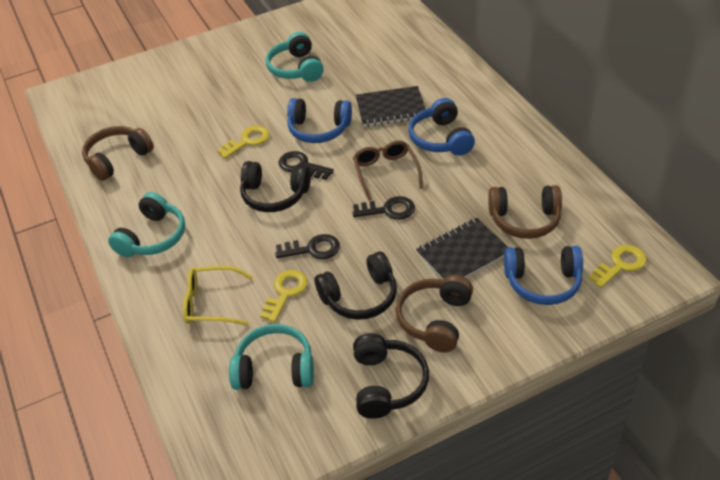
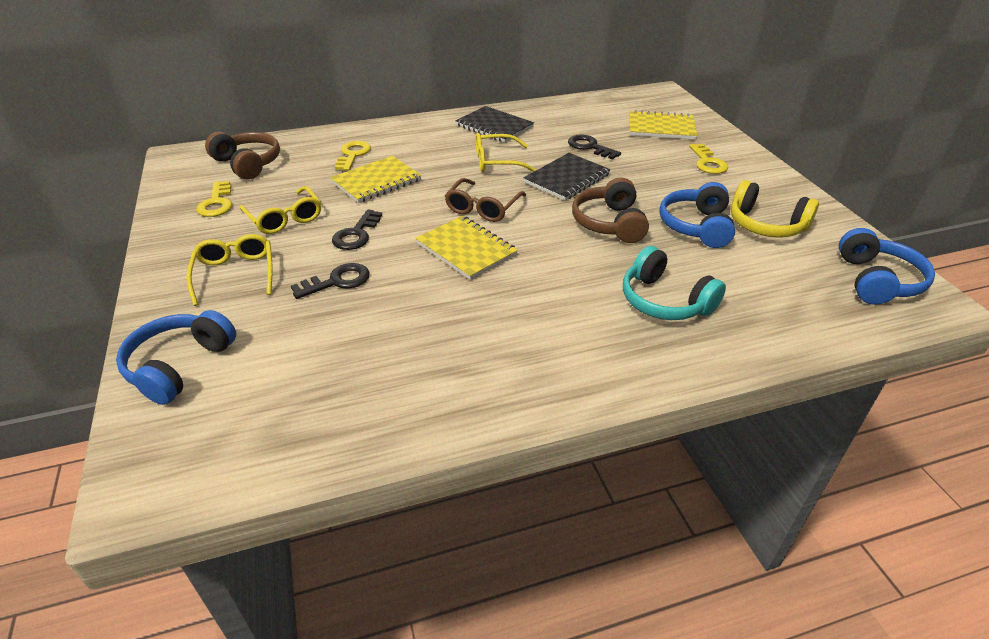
black headphones: 3 -> 0
brown headphones: 3 -> 2
turquoise headphones: 3 -> 1
yellow glasses: 1 -> 3
yellow headphones: 0 -> 1
yellow notebook: 0 -> 3

